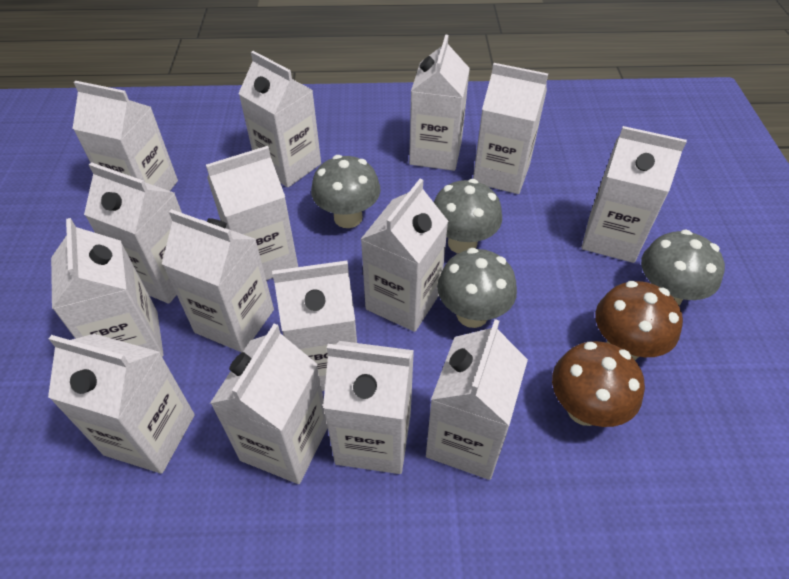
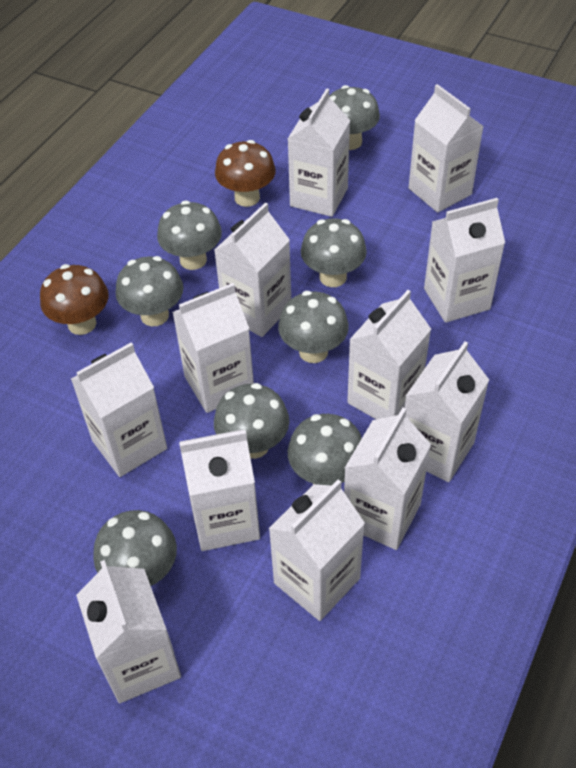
grey mushroom: 4 -> 8
white carton: 15 -> 12

